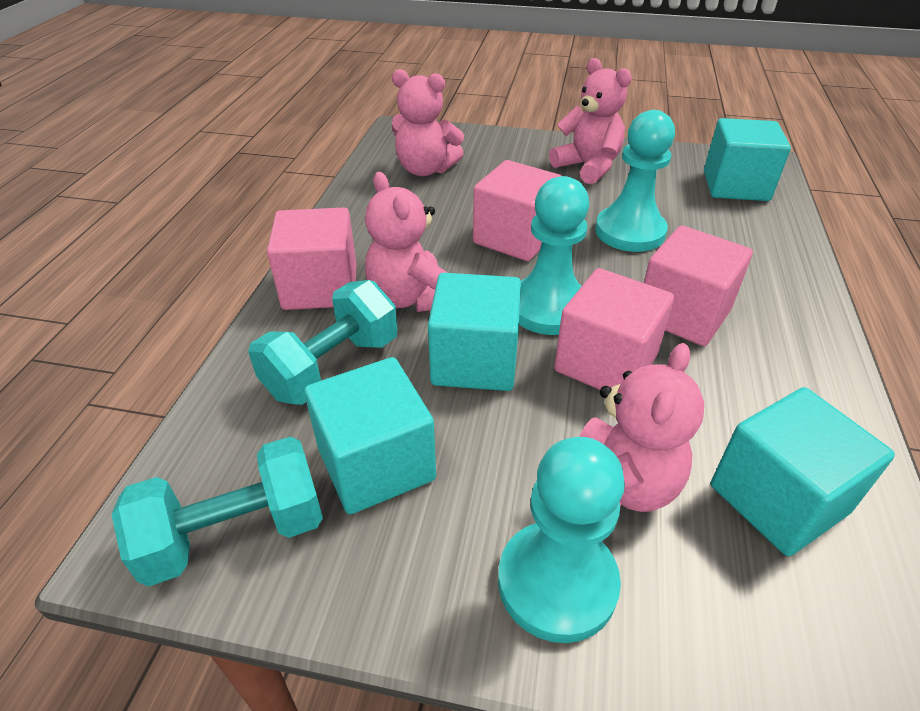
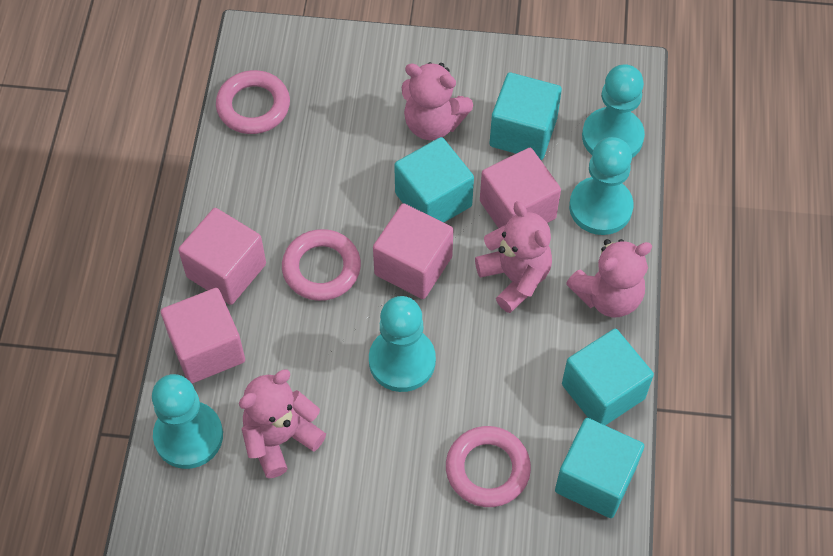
pink ring: 0 -> 3
turquoise dumbbell: 2 -> 0
turquoise pawn: 3 -> 4

